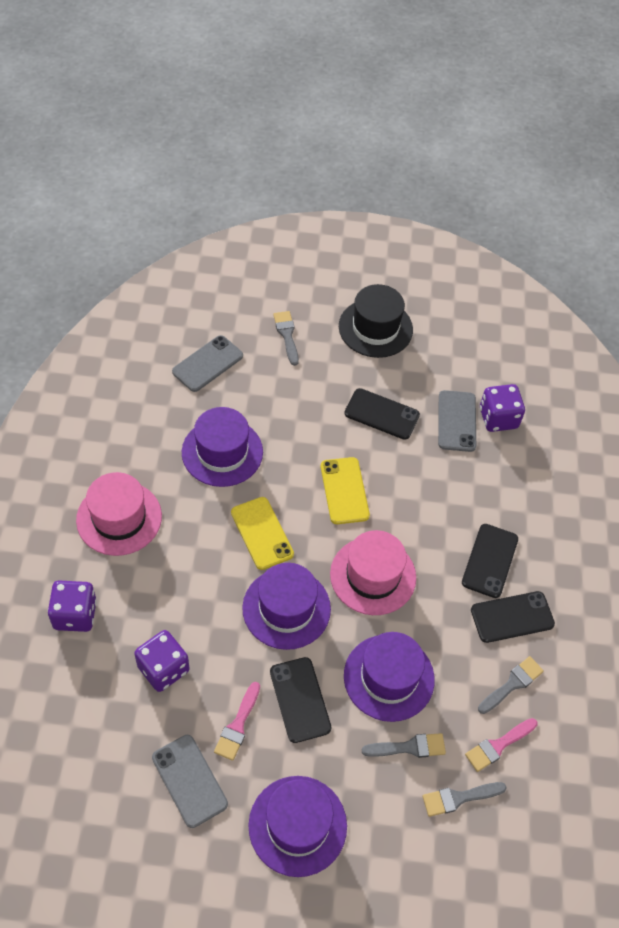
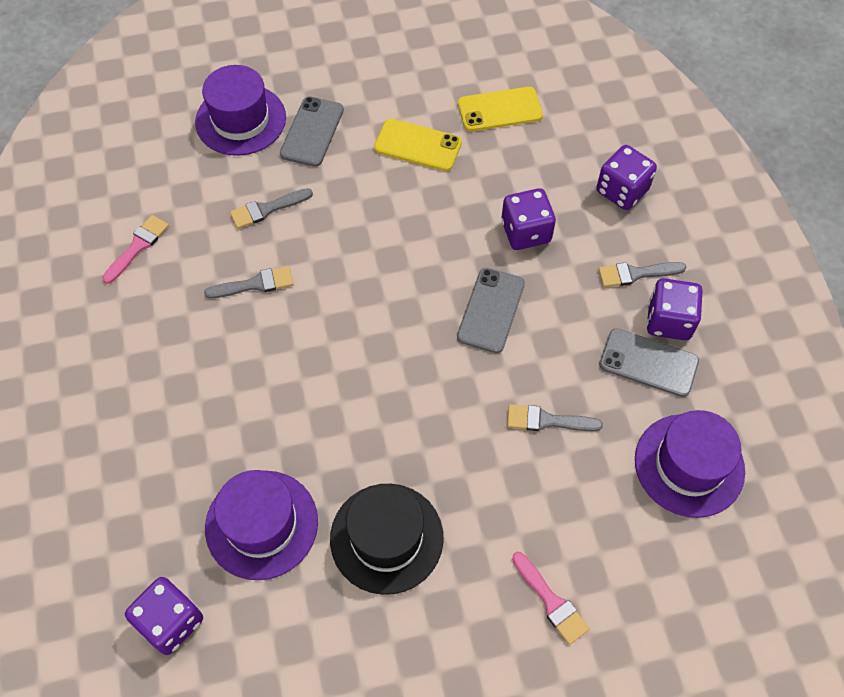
black phone: 4 -> 0
pink hat: 2 -> 0
purple dice: 3 -> 4
purple hat: 4 -> 3

